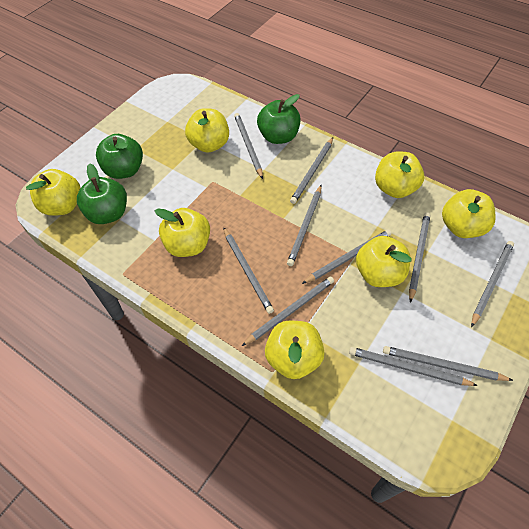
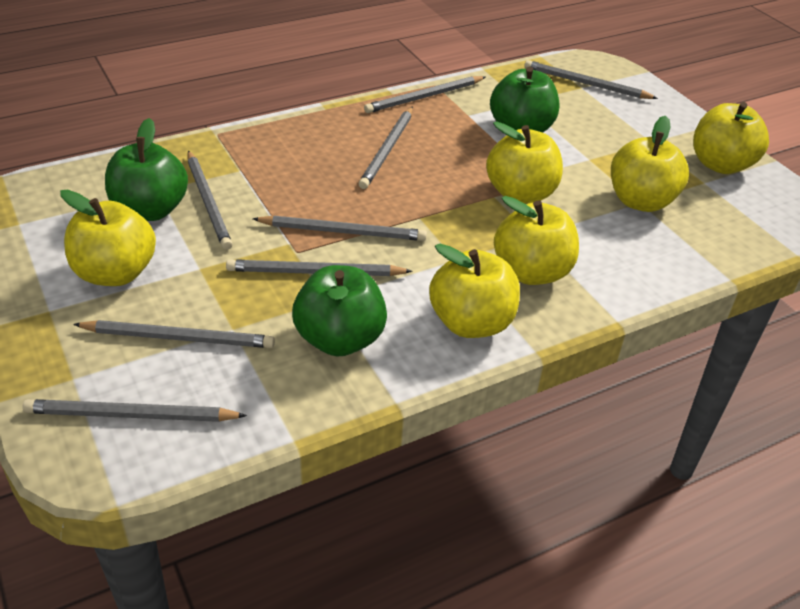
grey pencil: 10 -> 8
yellow apple: 7 -> 6

